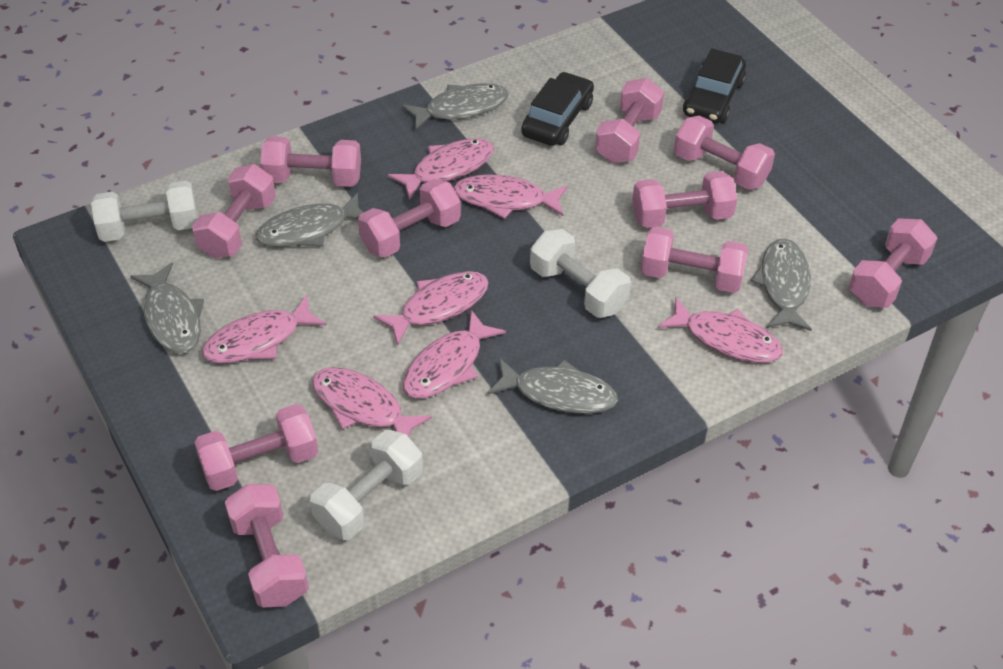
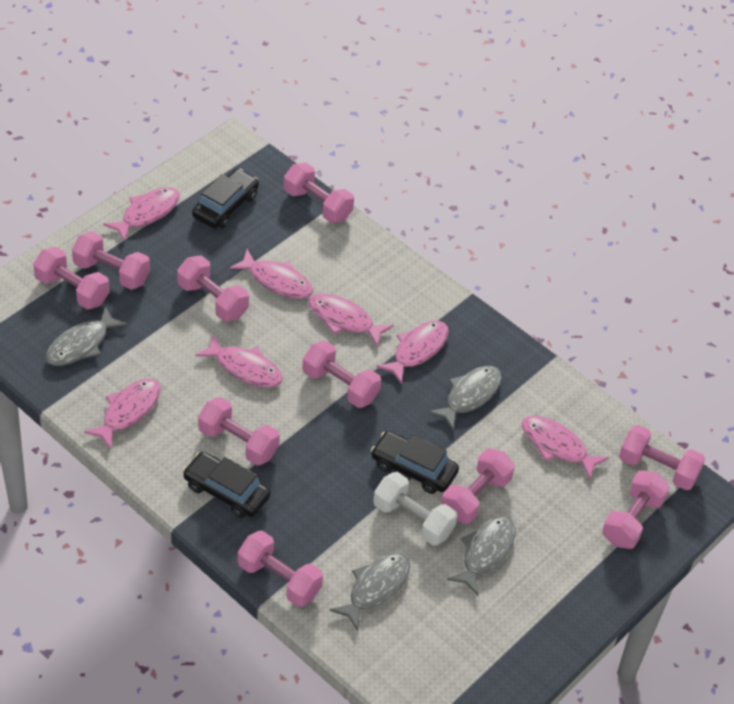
black car: 2 -> 3
grey fish: 5 -> 4
white dumbbell: 3 -> 1

